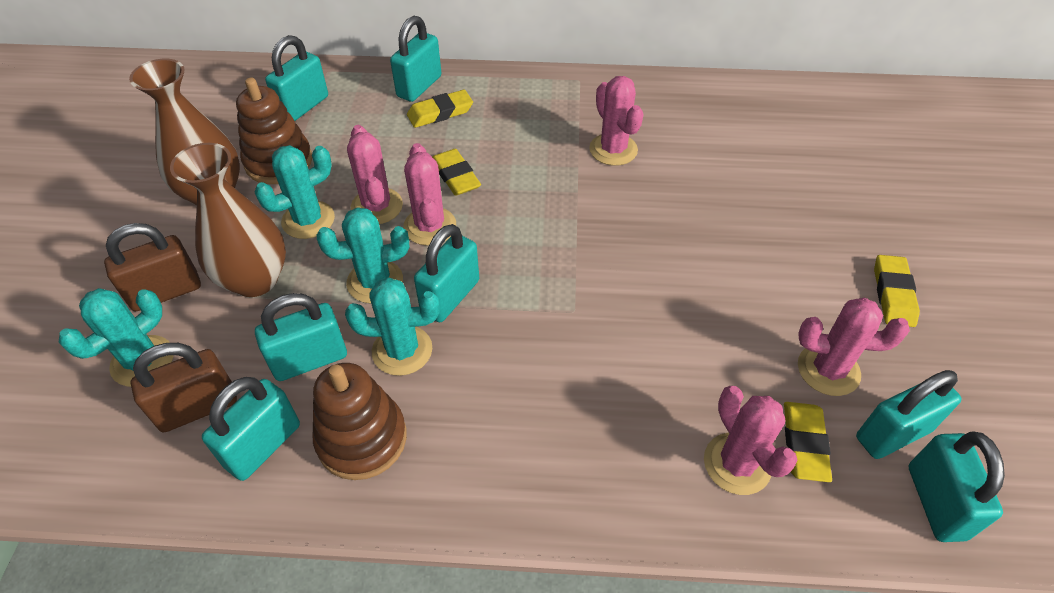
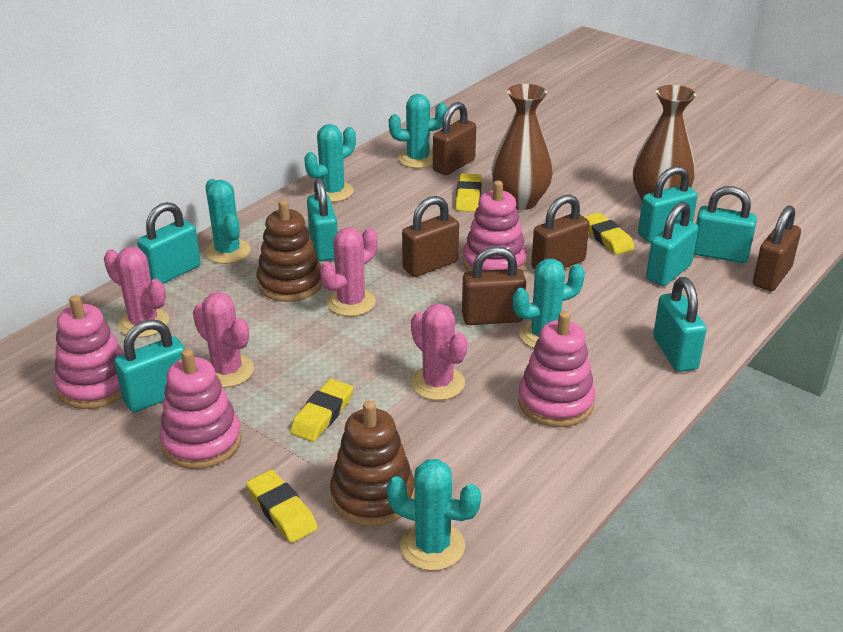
brown padlock: 2 -> 5
pink cactus: 5 -> 4
pink stacking toy: 0 -> 4
turquoise cactus: 4 -> 5

